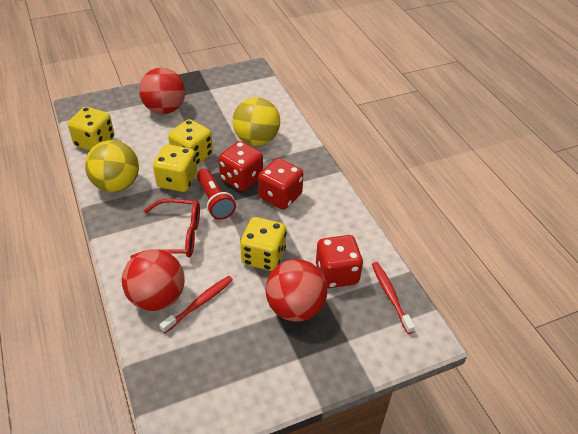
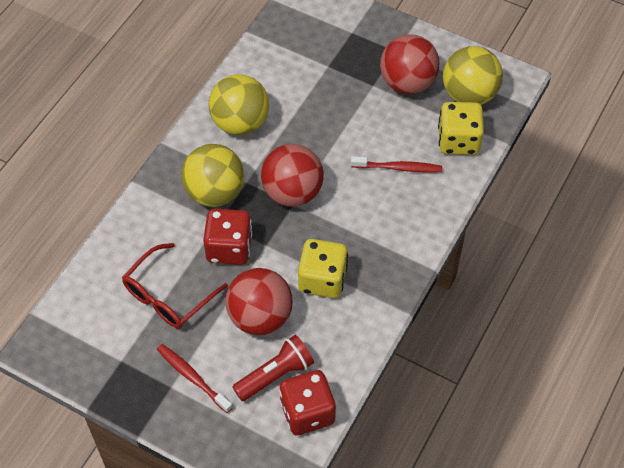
red dice: 3 -> 2
yellow ball: 2 -> 3
yellow dice: 4 -> 2

